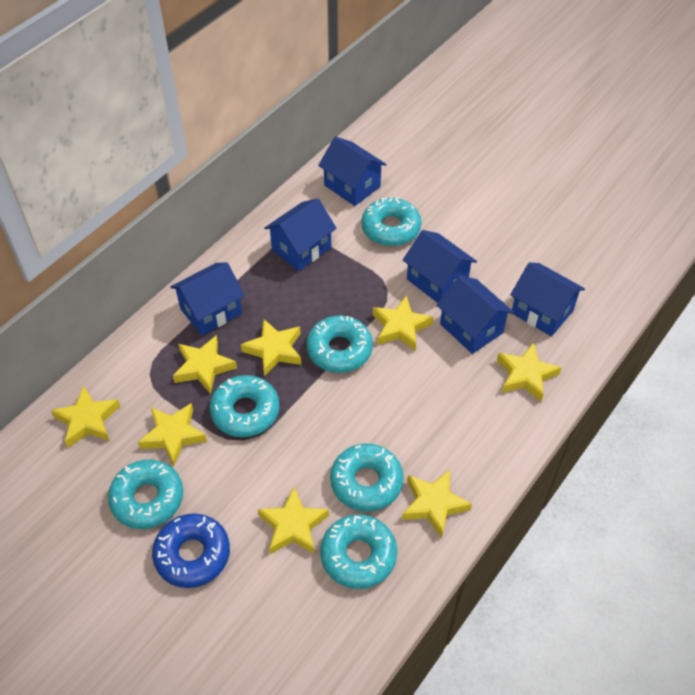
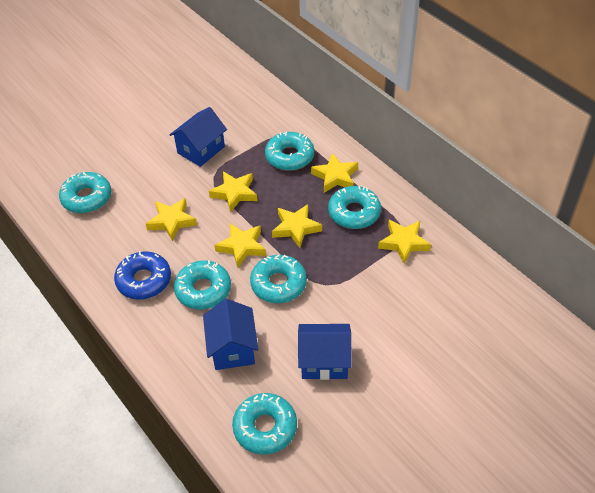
blue house: 6 -> 3
yellow star: 8 -> 6

